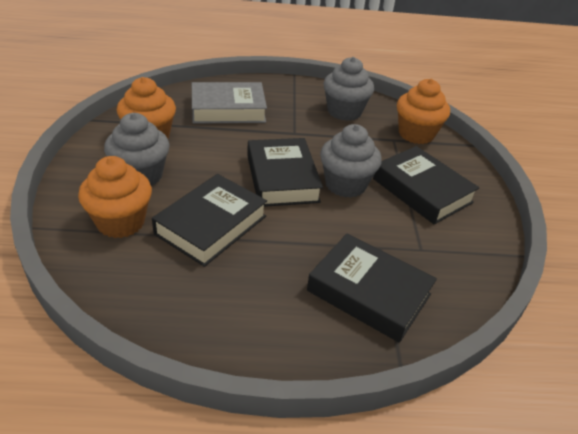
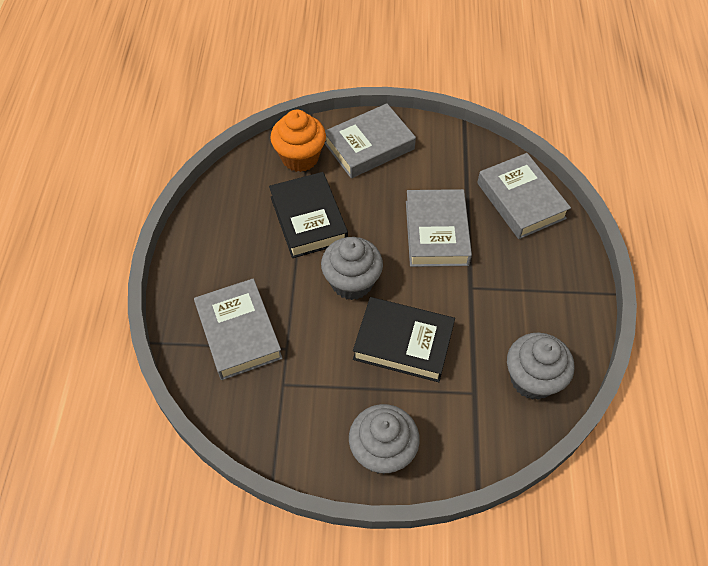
black book: 4 -> 2
grey book: 1 -> 4
orange cupcake: 3 -> 1

